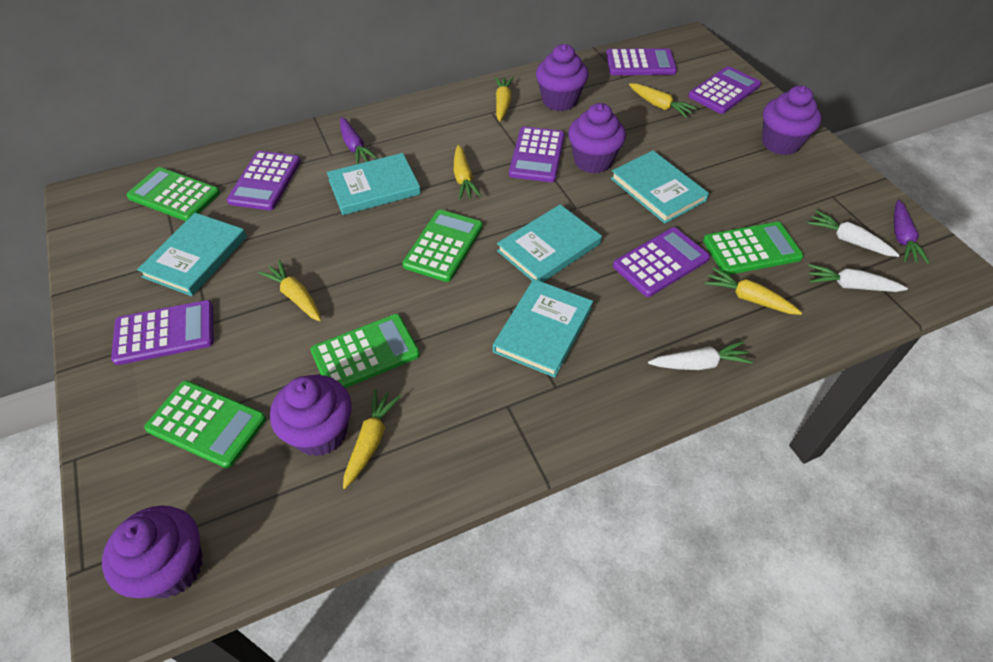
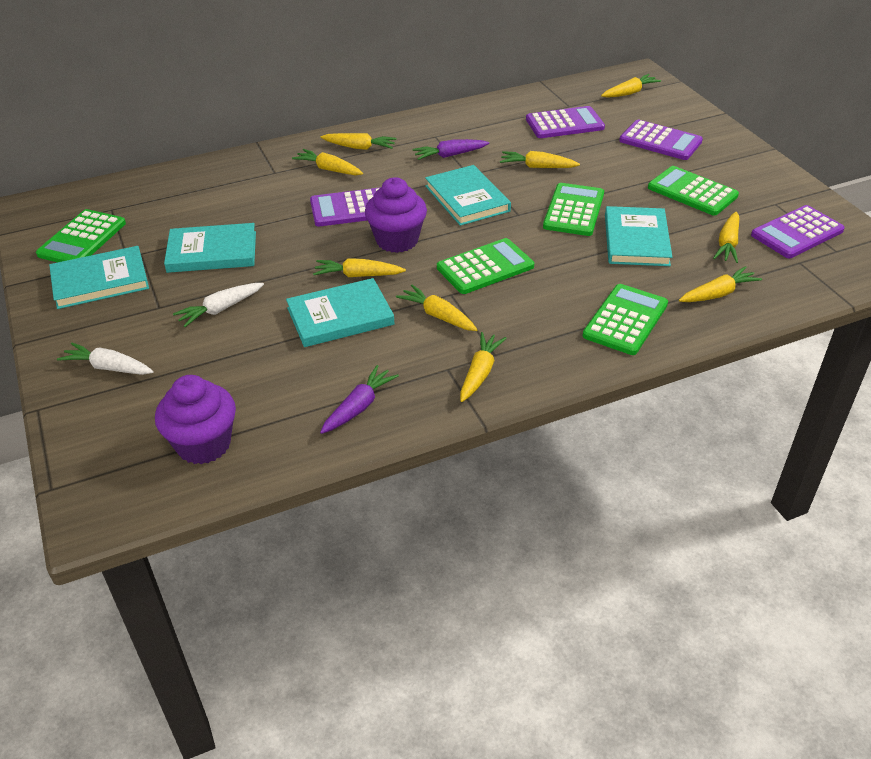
purple calculator: 6 -> 4
purple cupcake: 5 -> 2
white carrot: 3 -> 2
yellow carrot: 6 -> 9

